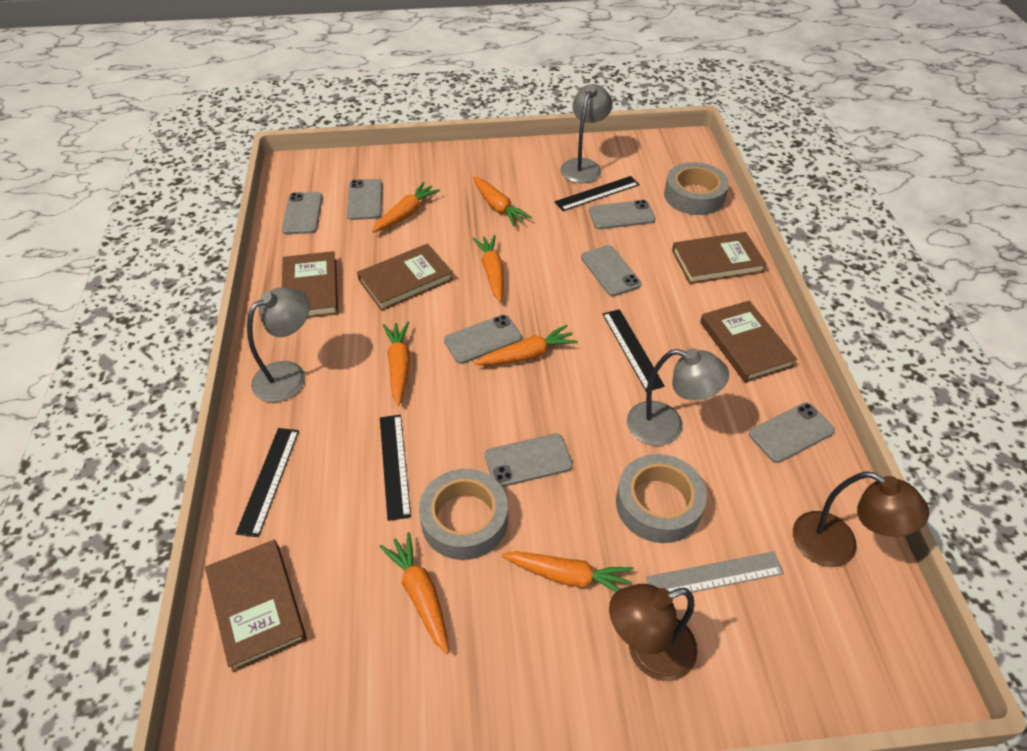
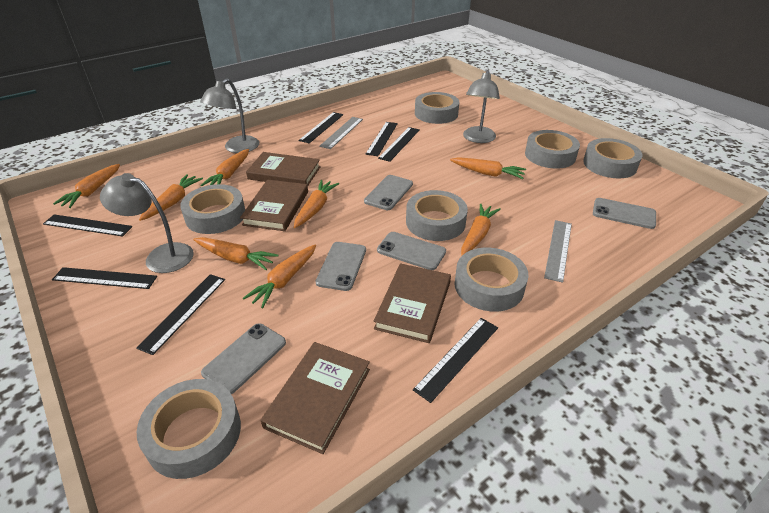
black ruler: 4 -> 7
brown book: 5 -> 4
brown lamp: 2 -> 0
grey phone: 7 -> 5
grey ruler: 1 -> 2
grey tape: 3 -> 7
orange carrot: 7 -> 8

